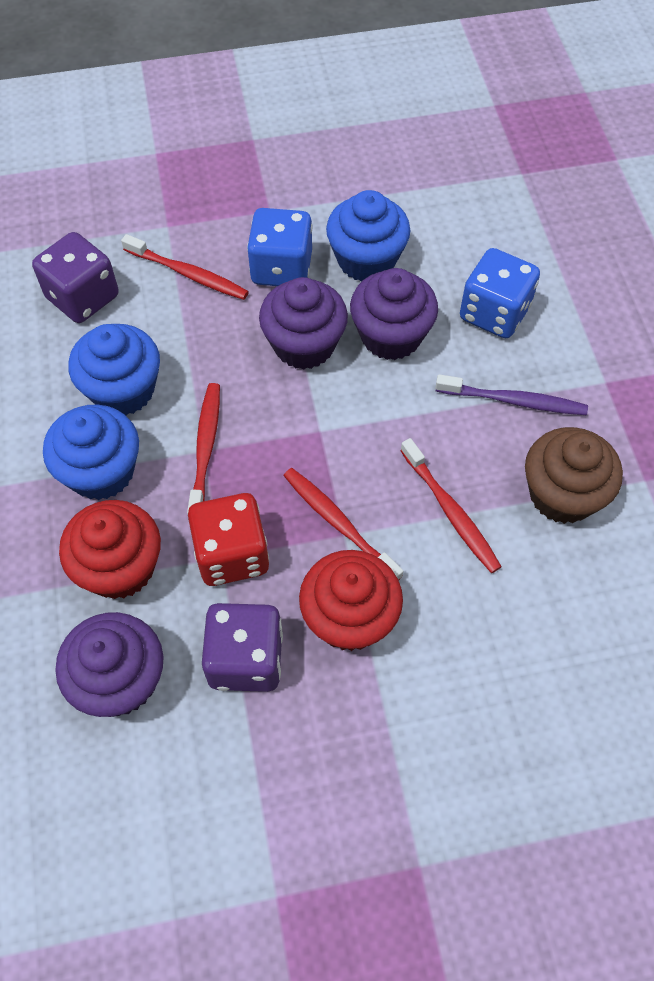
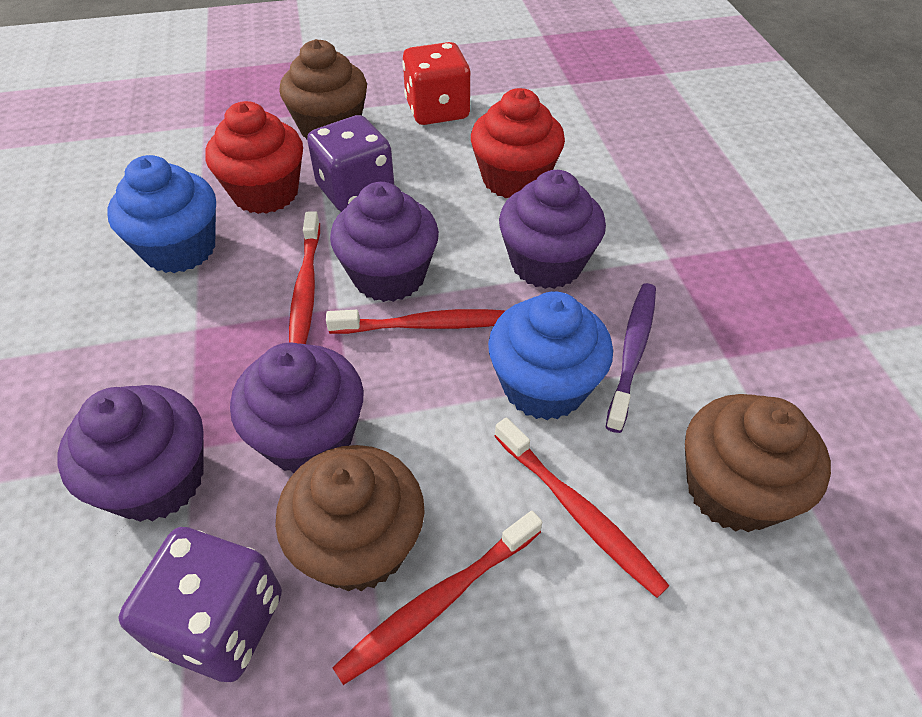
blue cupcake: 3 -> 2
blue dice: 2 -> 0
brown cupcake: 1 -> 3
purple cupcake: 3 -> 4

